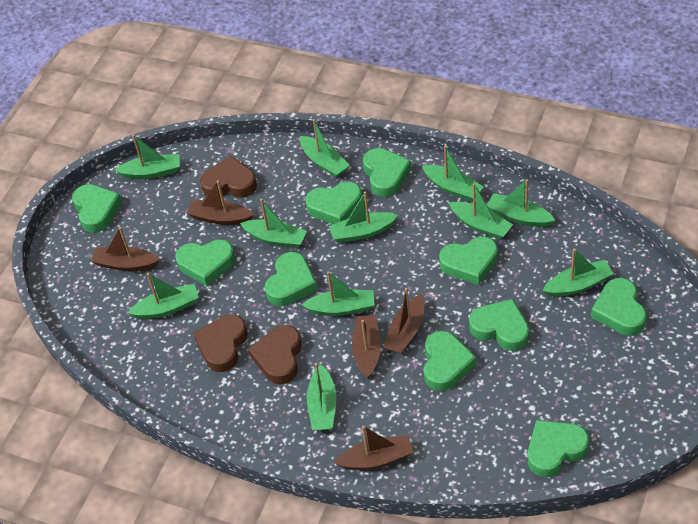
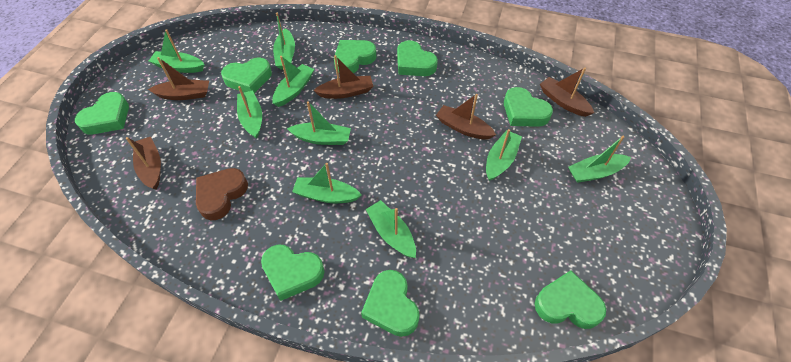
brown heart: 3 -> 1
green boat: 11 -> 9
green heart: 10 -> 8

